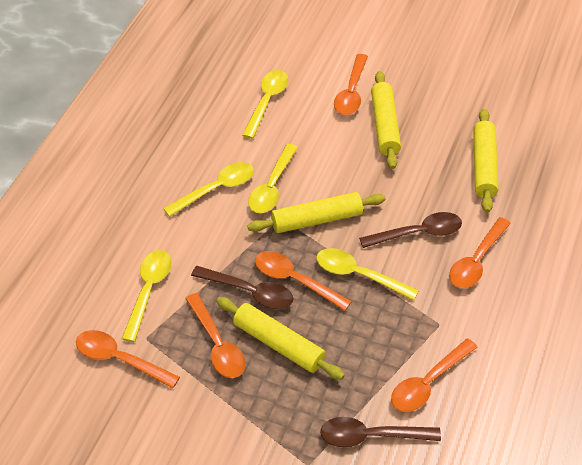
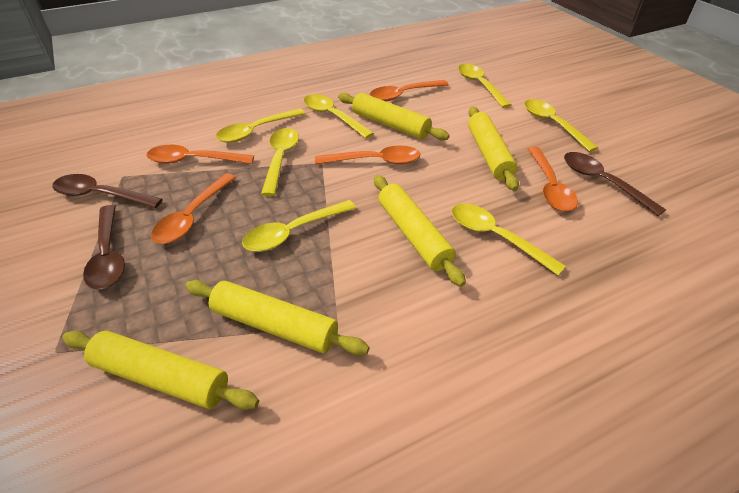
orange spoon: 6 -> 5
yellow rolling pin: 4 -> 5
yellow spoon: 5 -> 7

